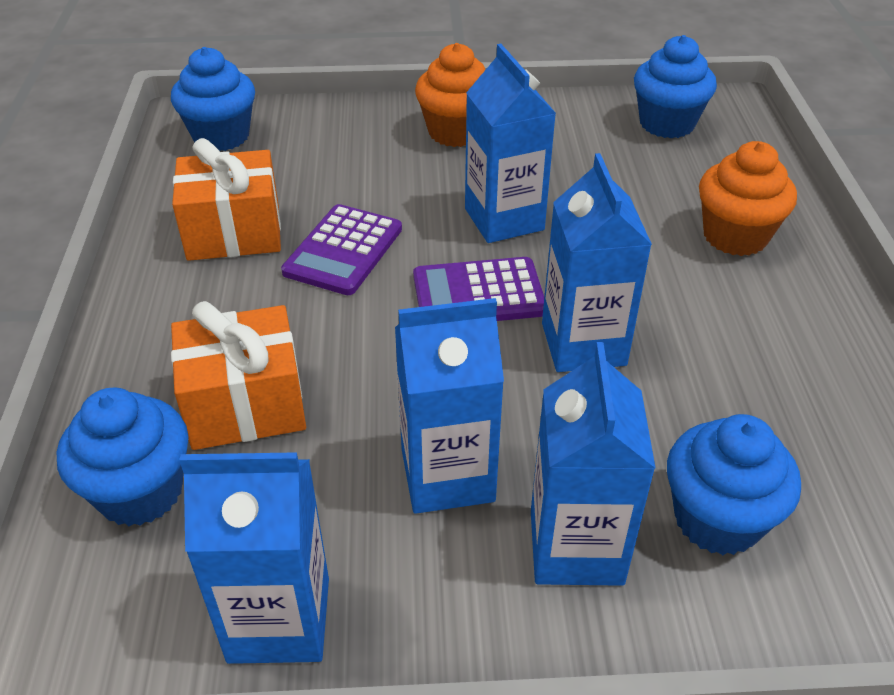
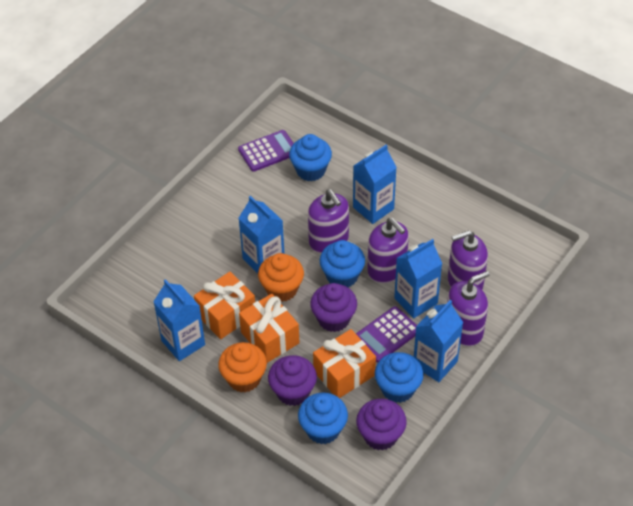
orange gift: 2 -> 3
purple cupcake: 0 -> 3
purple soap dispenser: 0 -> 4

